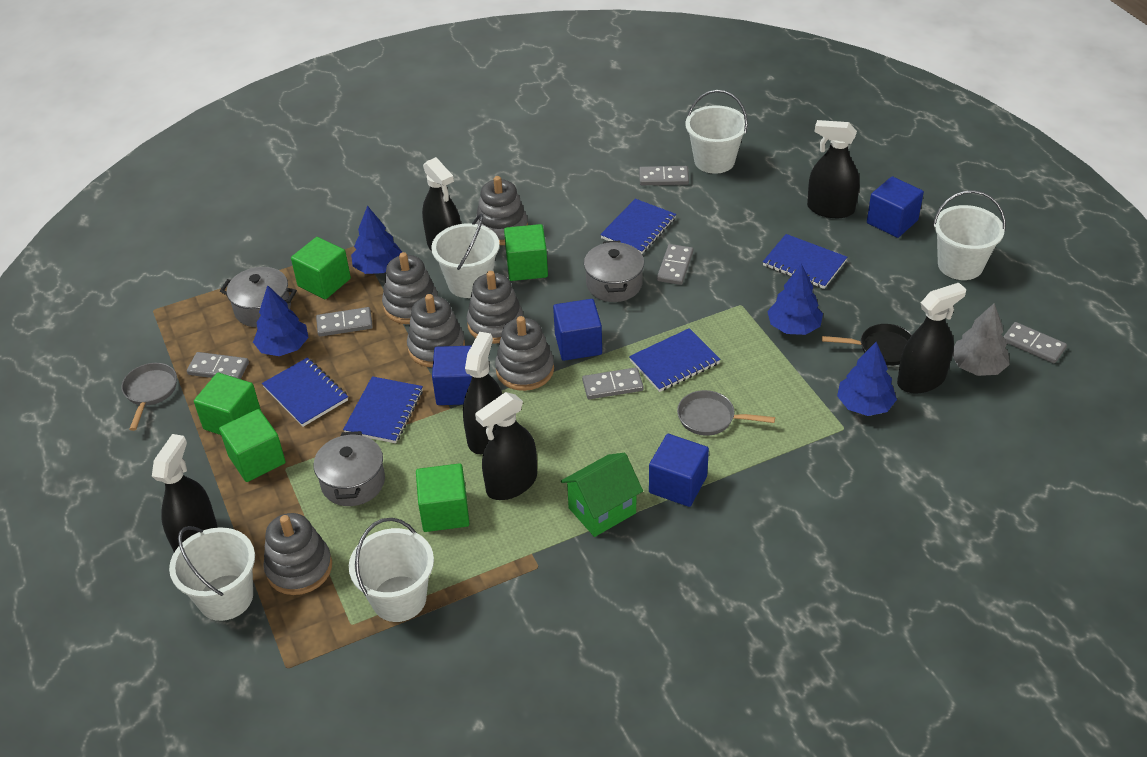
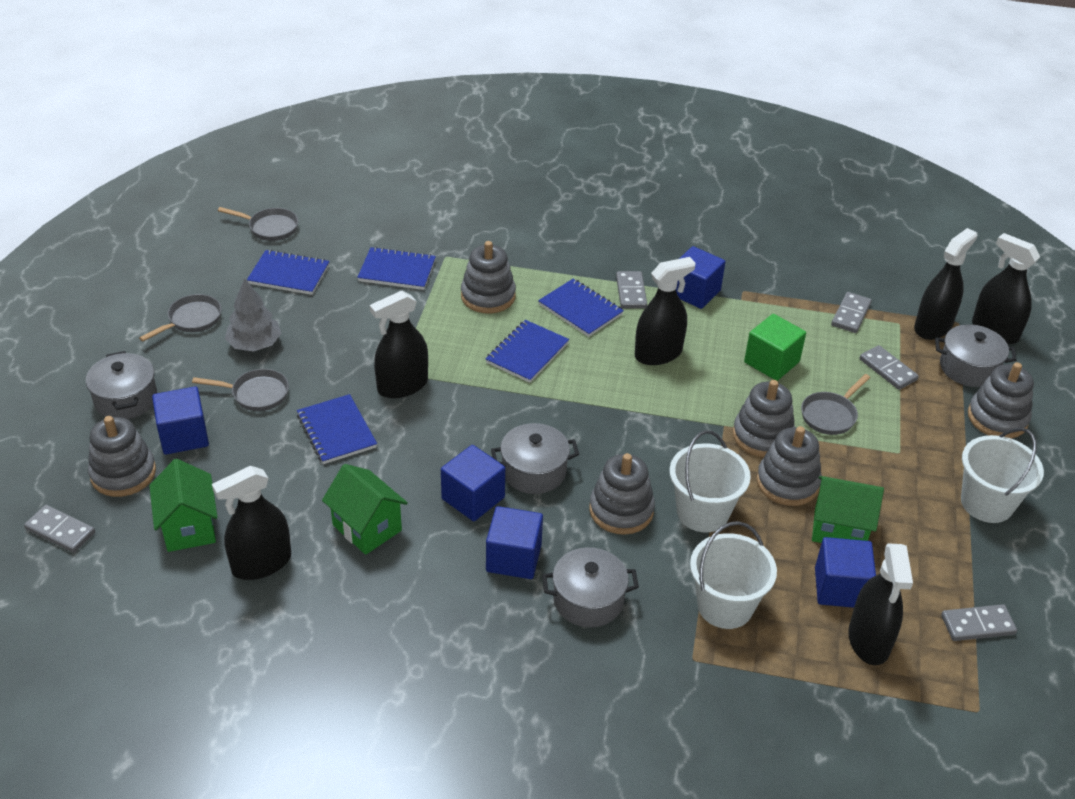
black pan: 1 -> 0
blue cube: 4 -> 5
blue tree: 4 -> 0
green cube: 5 -> 1
green house: 1 -> 3
grey domino: 6 -> 5
grey pan: 2 -> 4
grey pot: 3 -> 4
white bucket: 5 -> 3

